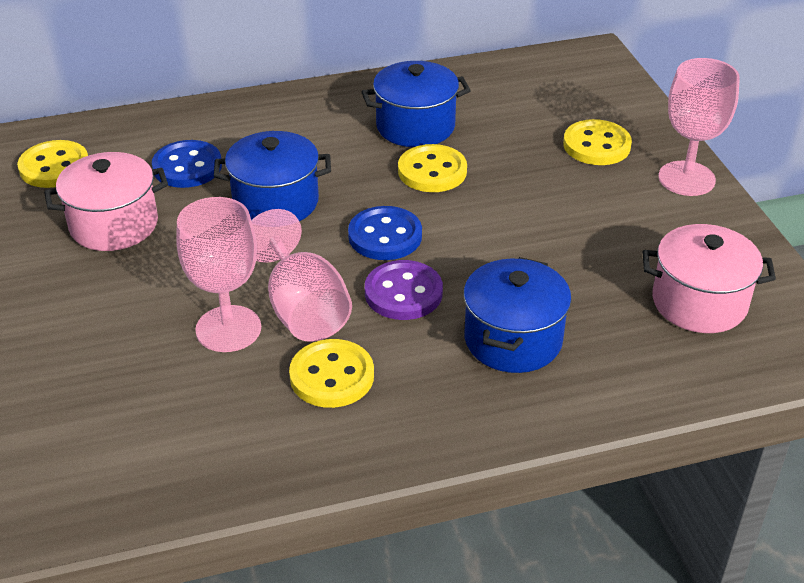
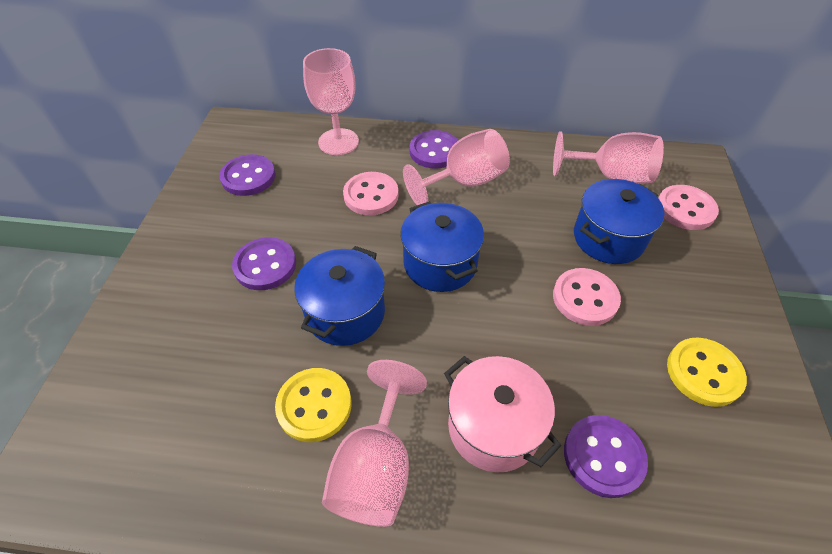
blue button: 2 -> 0
pink button: 0 -> 3
pink goblet: 3 -> 4
pink pot: 2 -> 1
purple button: 1 -> 4
yellow button: 4 -> 2

